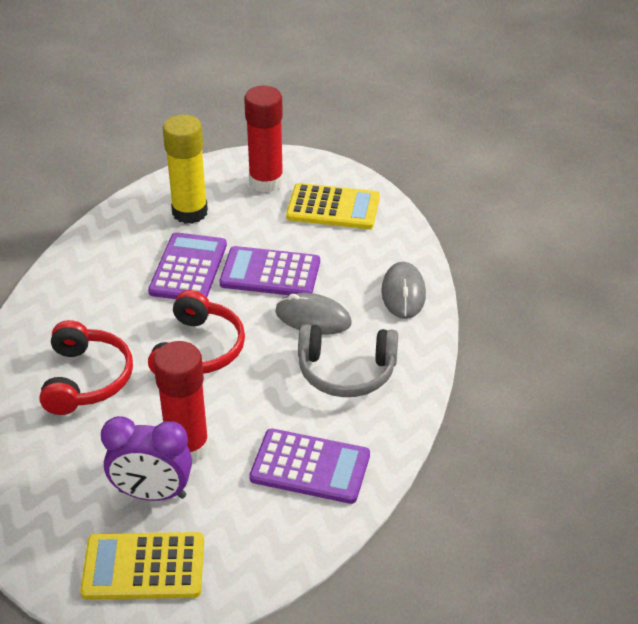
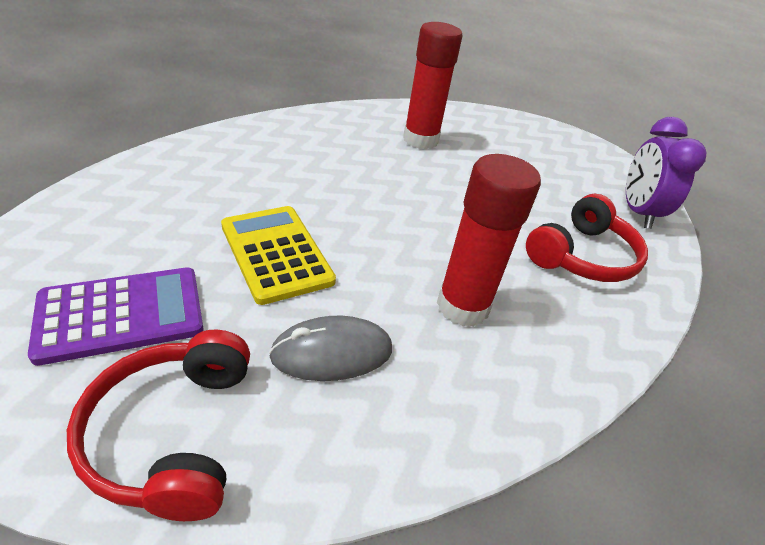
grey headphones: 1 -> 0
grey mouse: 2 -> 1
purple calculator: 3 -> 1
yellow calculator: 2 -> 1
yellow glue stick: 1 -> 0

